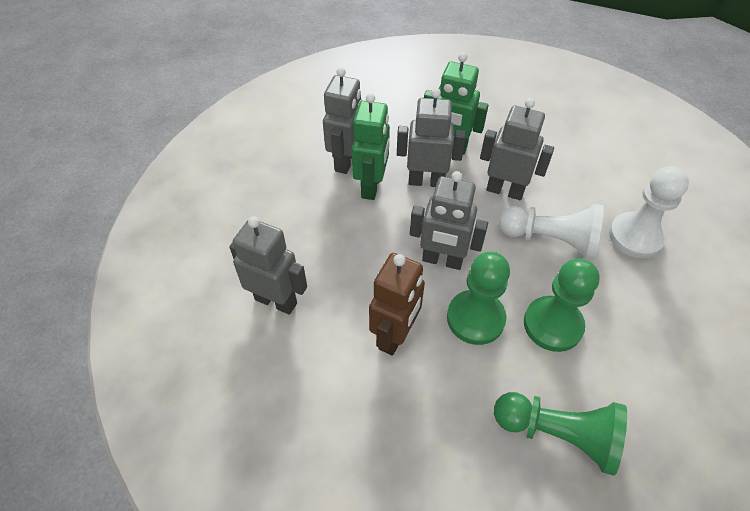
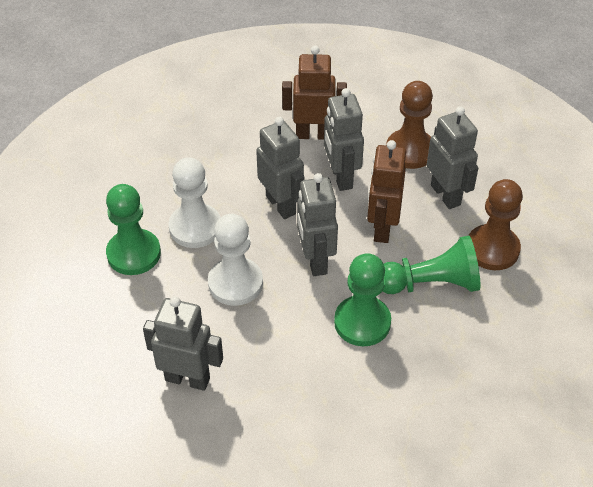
brown pawn: 0 -> 2
brown robot: 1 -> 2
green robot: 2 -> 0

